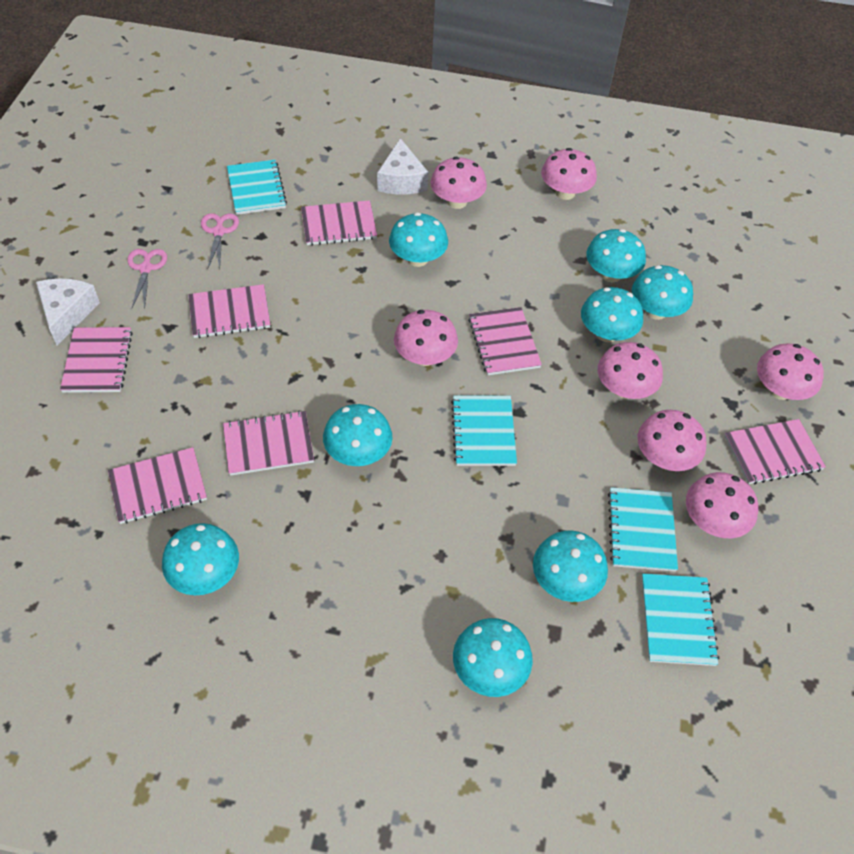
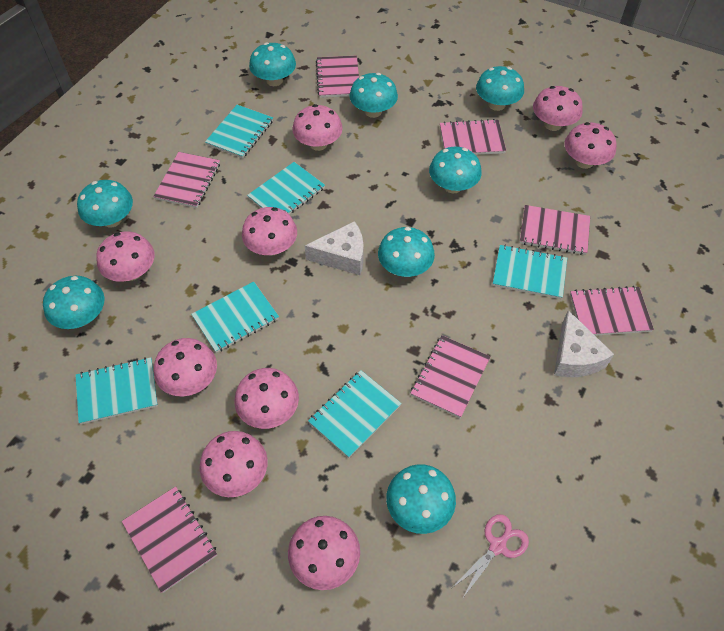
pink mushroom: 7 -> 9
pink scissors: 2 -> 1
turquoise notebook: 4 -> 6

